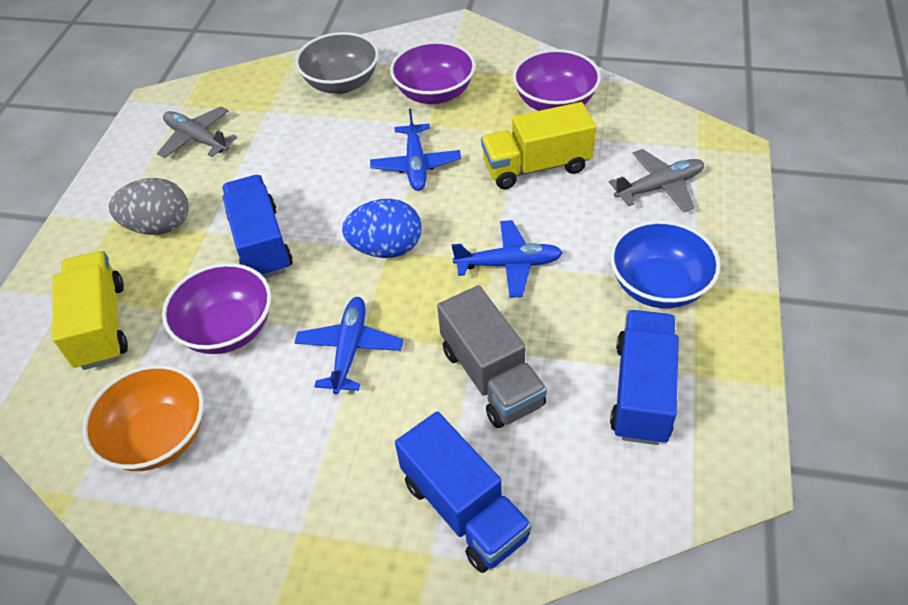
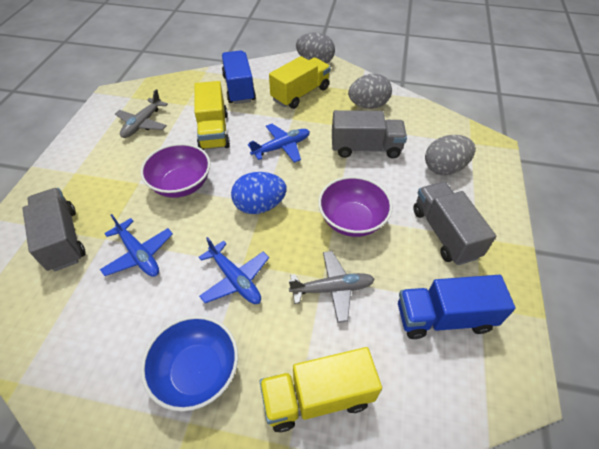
blue truck: 3 -> 2
grey bowl: 1 -> 0
grey egg: 1 -> 3
grey truck: 1 -> 3
orange bowl: 1 -> 0
purple bowl: 3 -> 2
yellow truck: 2 -> 3

